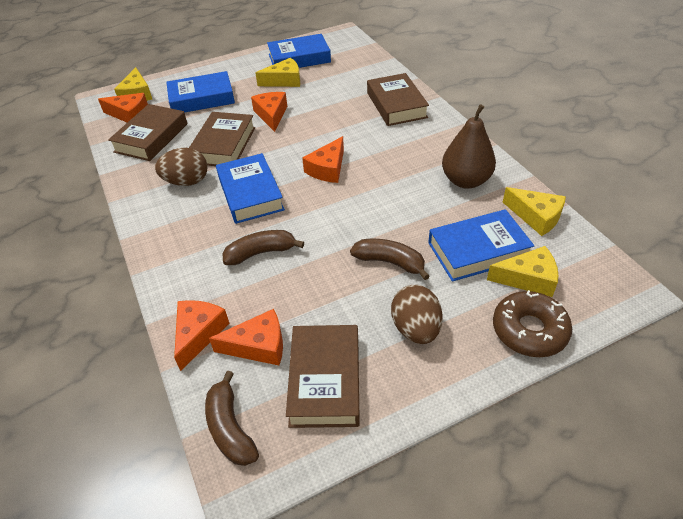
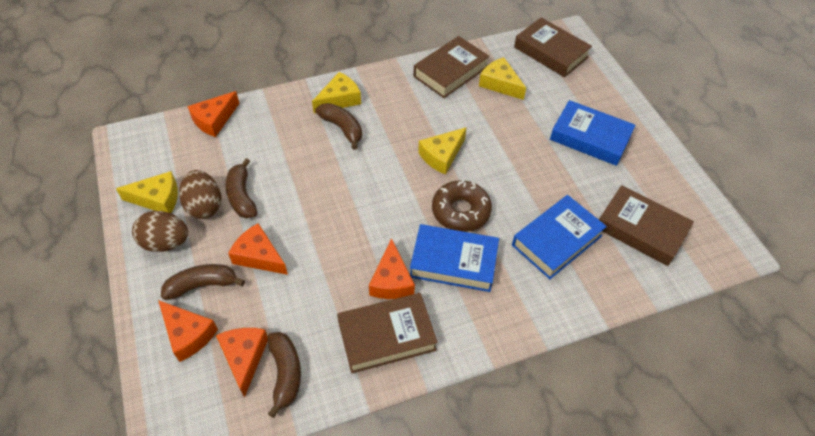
blue book: 4 -> 3
brown banana: 3 -> 4
brown pear: 1 -> 0

